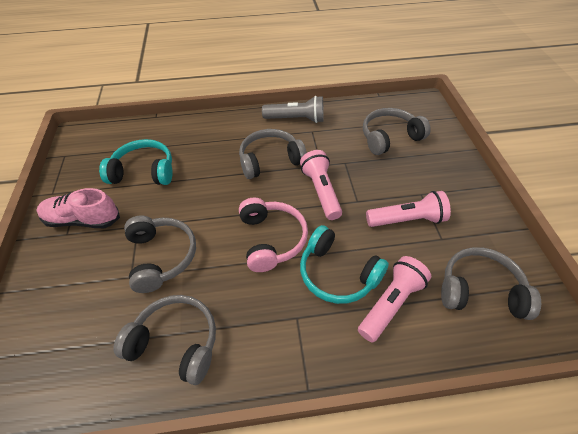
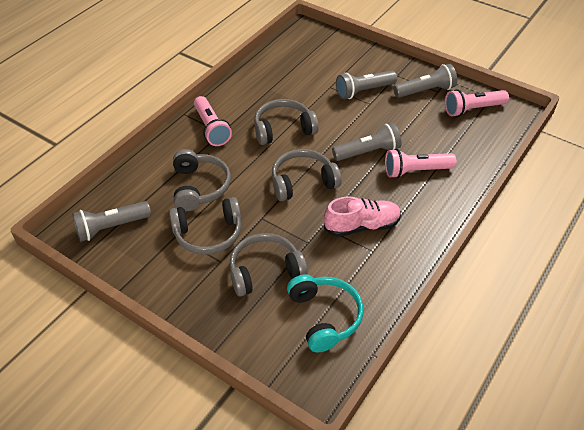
grey flashlight: 1 -> 4
pink headphones: 1 -> 0
turquoise headphones: 2 -> 1

